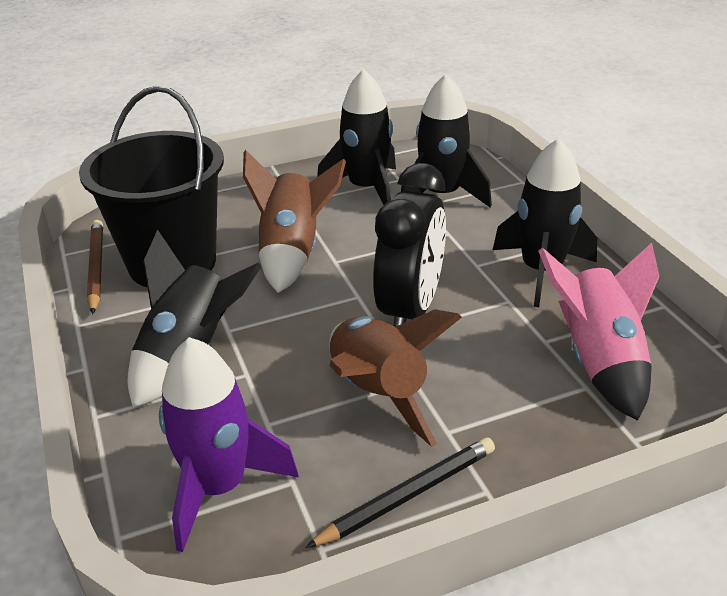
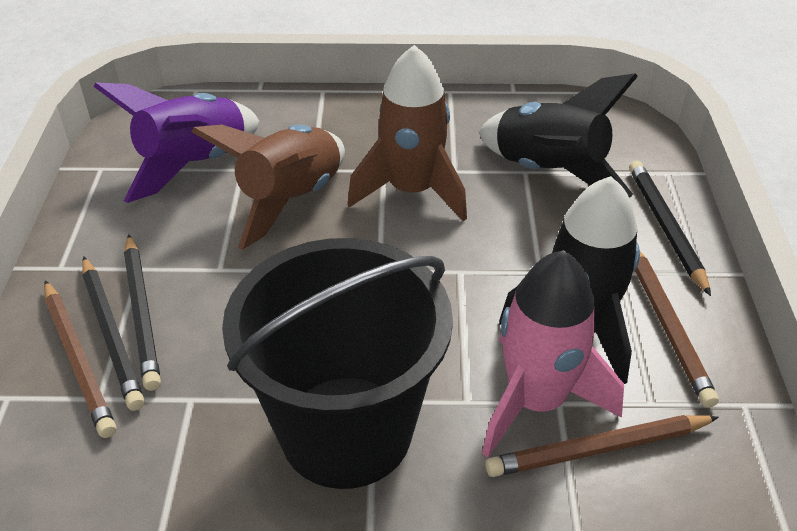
black clock: 1 -> 0
black pencil: 1 -> 3
black rocket: 4 -> 2
brown pencil: 1 -> 3

